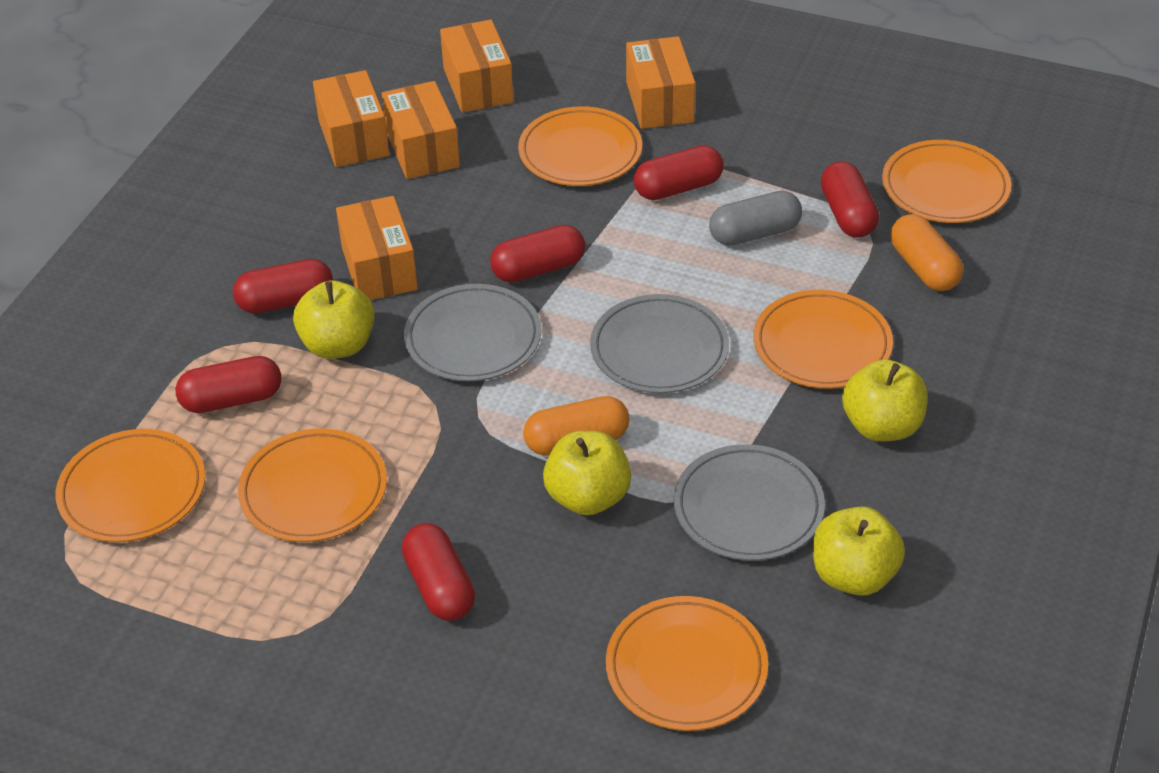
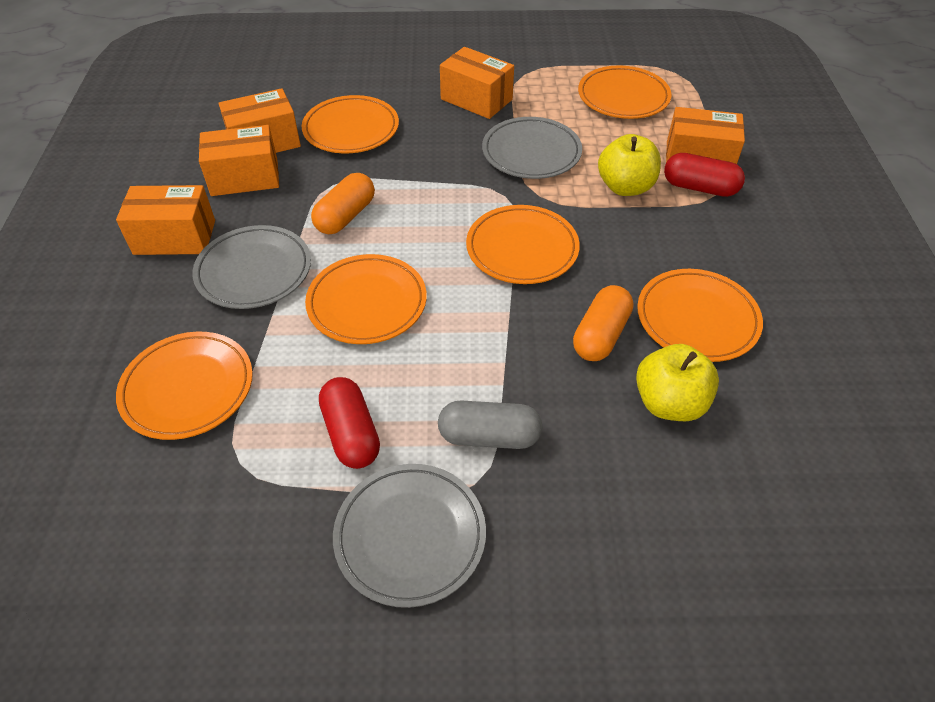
red capsule: 6 -> 2
yellow apple: 4 -> 2

